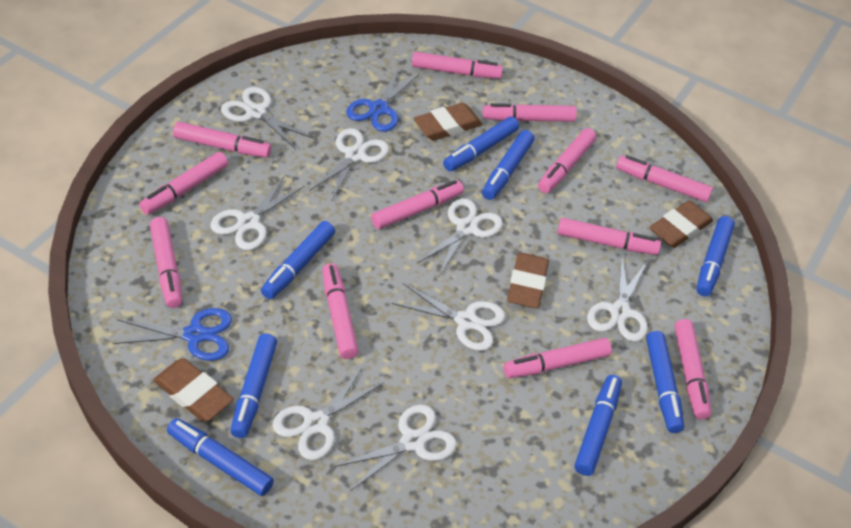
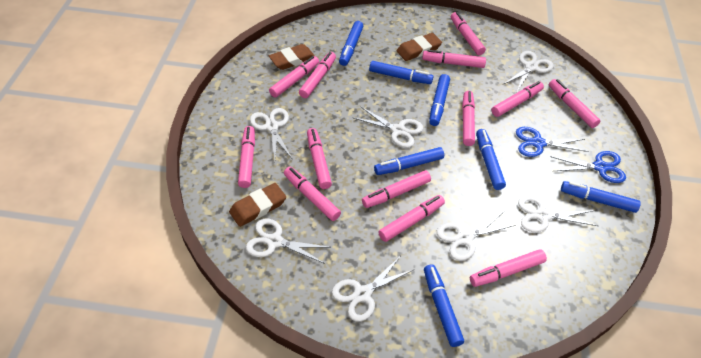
blue marker: 8 -> 7
brown eraser: 4 -> 3
pink marker: 12 -> 13
white scissors: 8 -> 7

